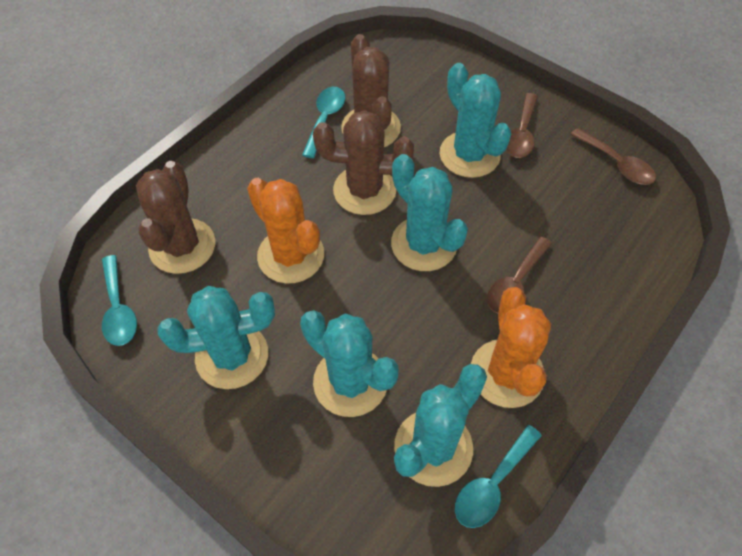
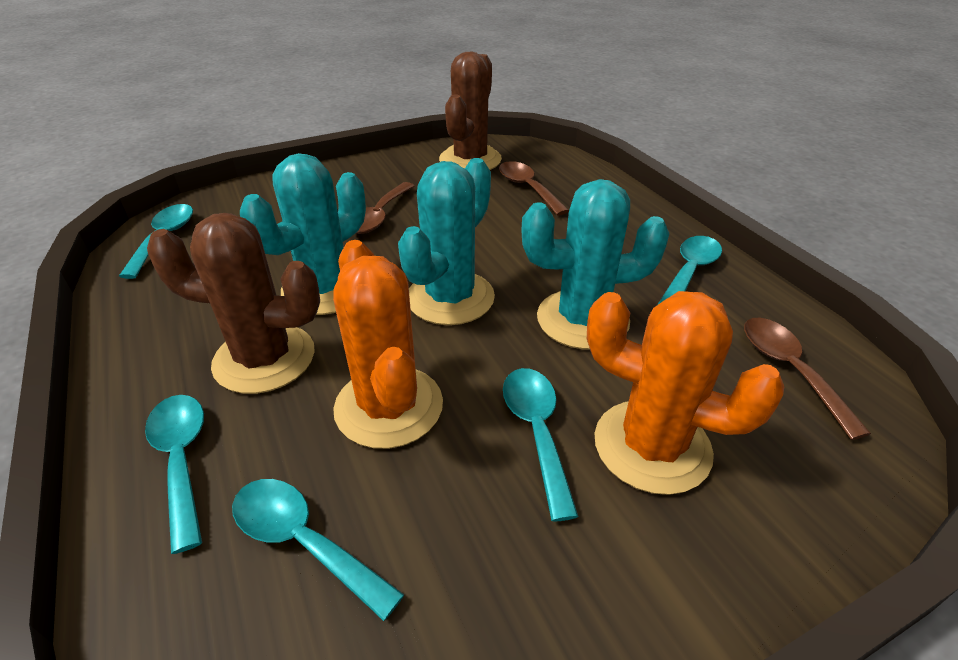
brown cactus: 3 -> 2
turquoise cactus: 5 -> 3
turquoise spoon: 3 -> 5

